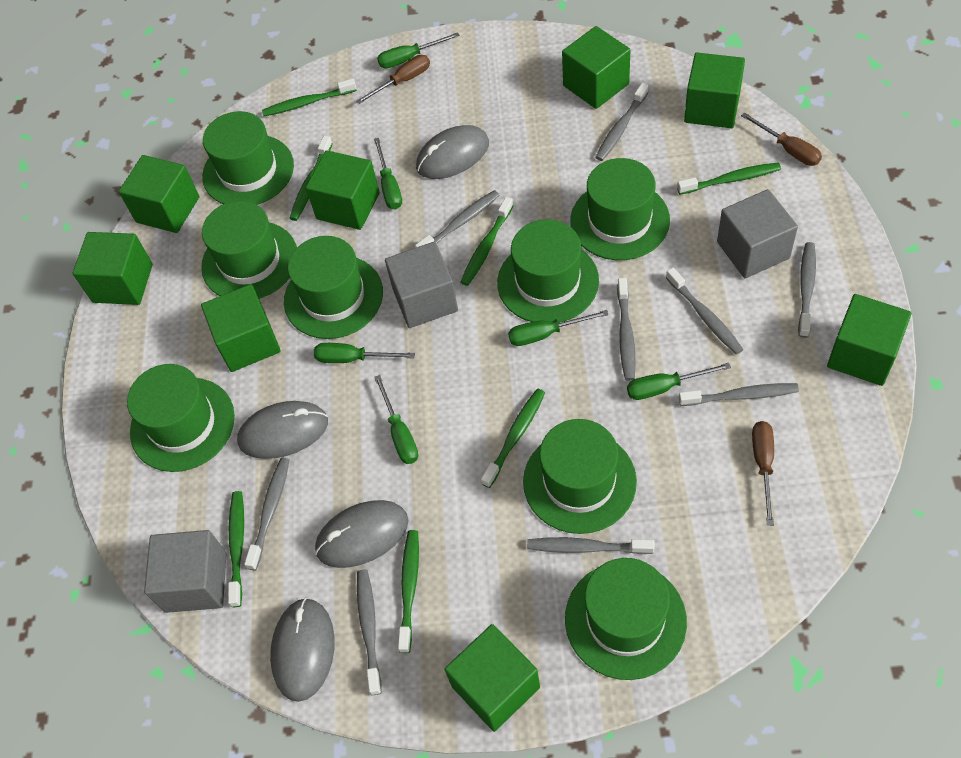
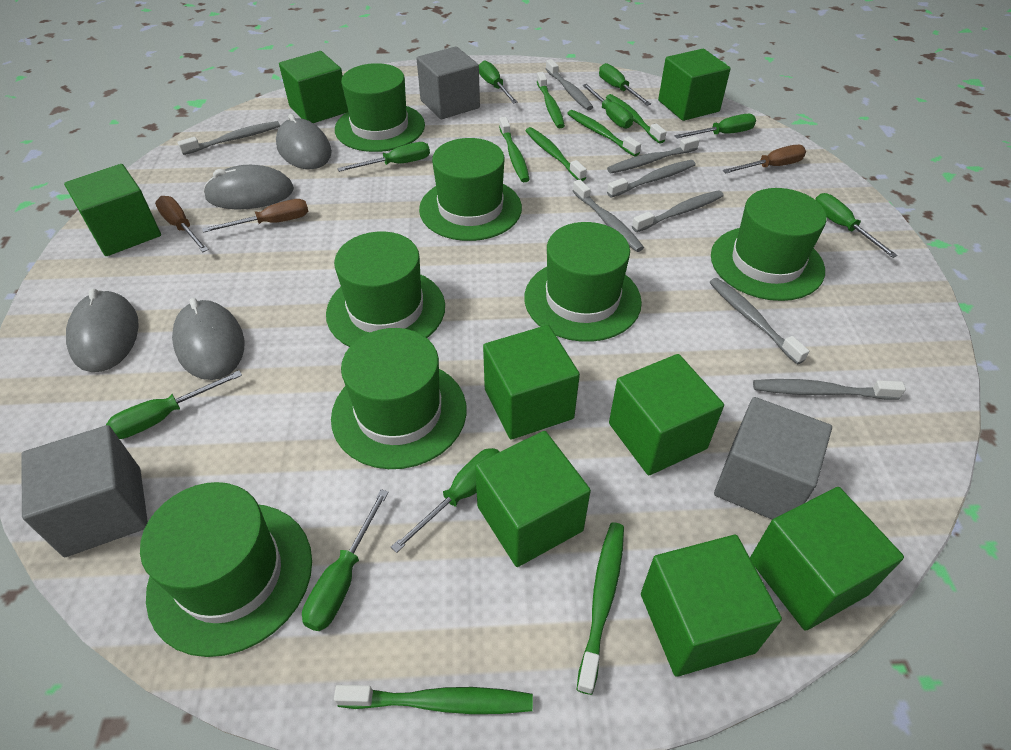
green hat: 8 -> 7
green screwdriver: 6 -> 9
grey toothbrush: 9 -> 8

